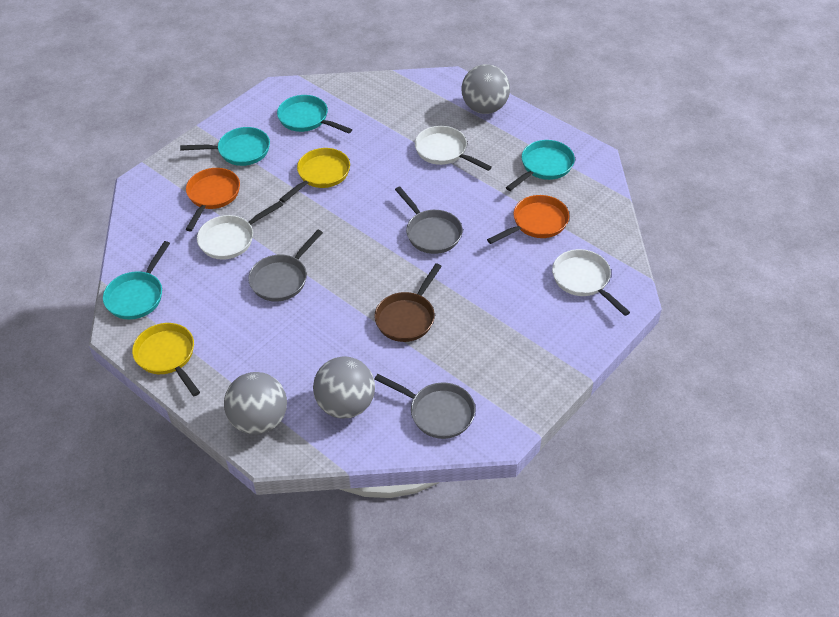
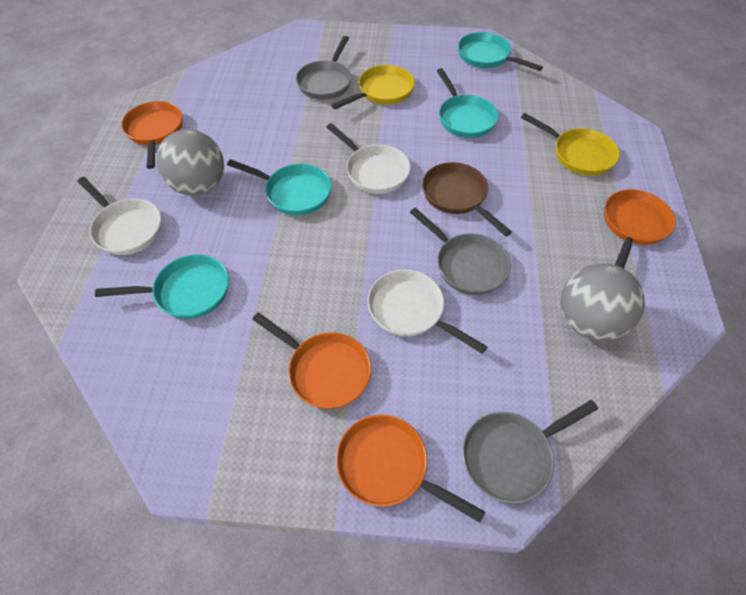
grey ball: 3 -> 2
orange pan: 2 -> 4

